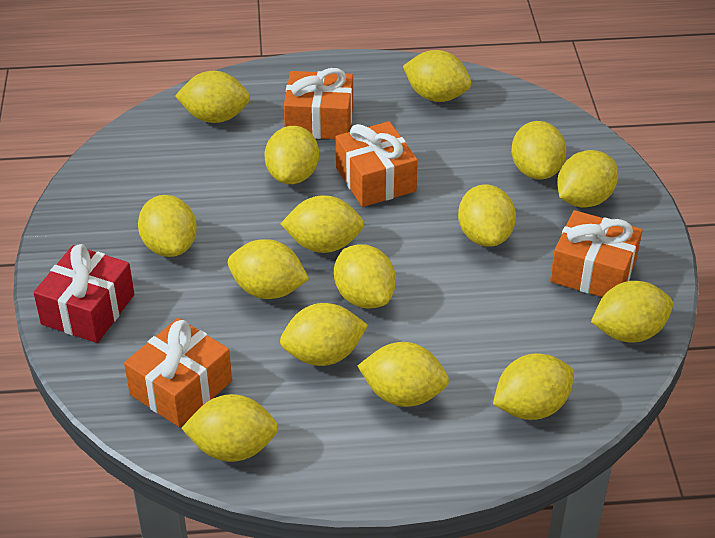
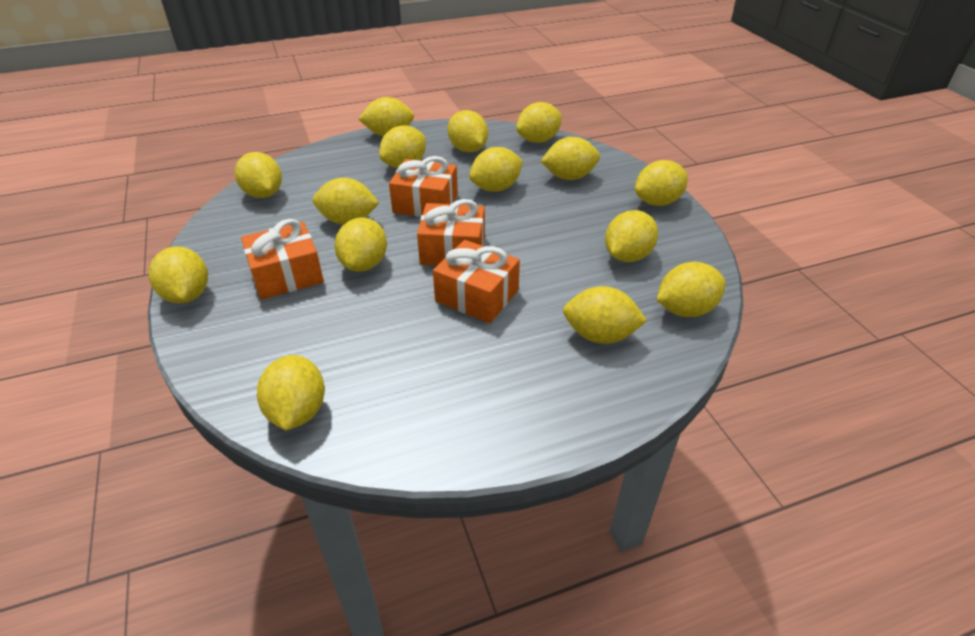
red gift: 1 -> 0

